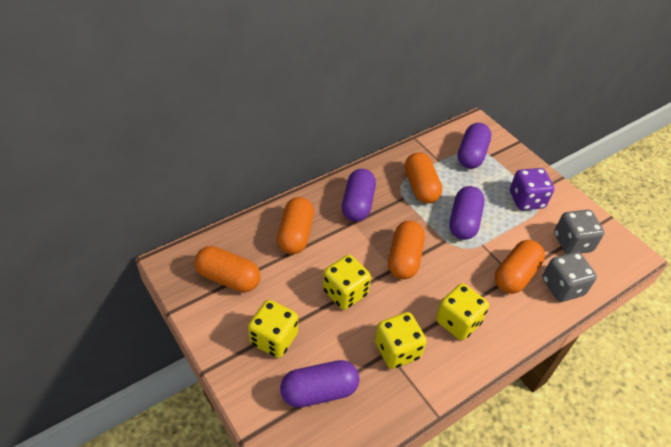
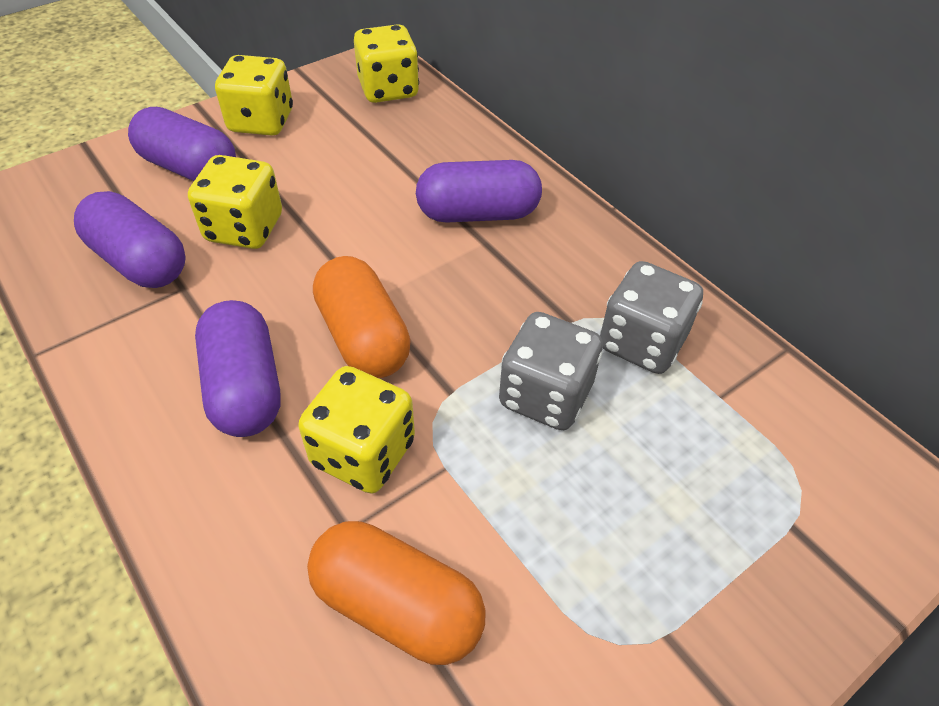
orange capsule: 5 -> 2
purple dice: 1 -> 0

